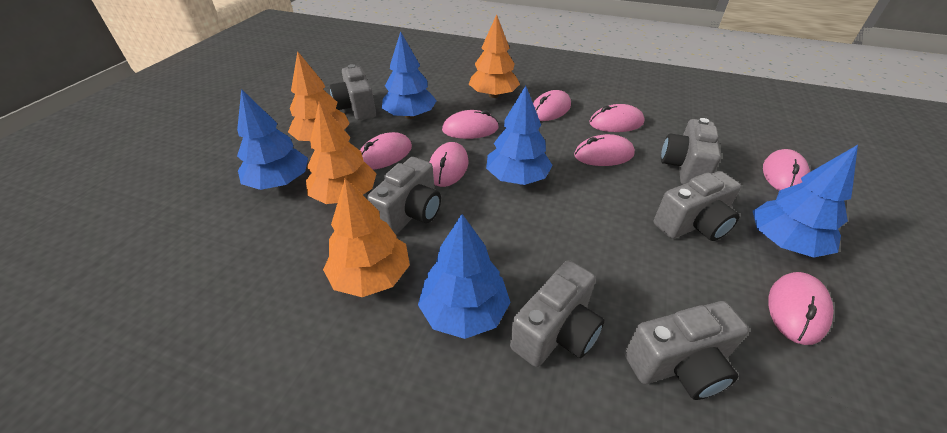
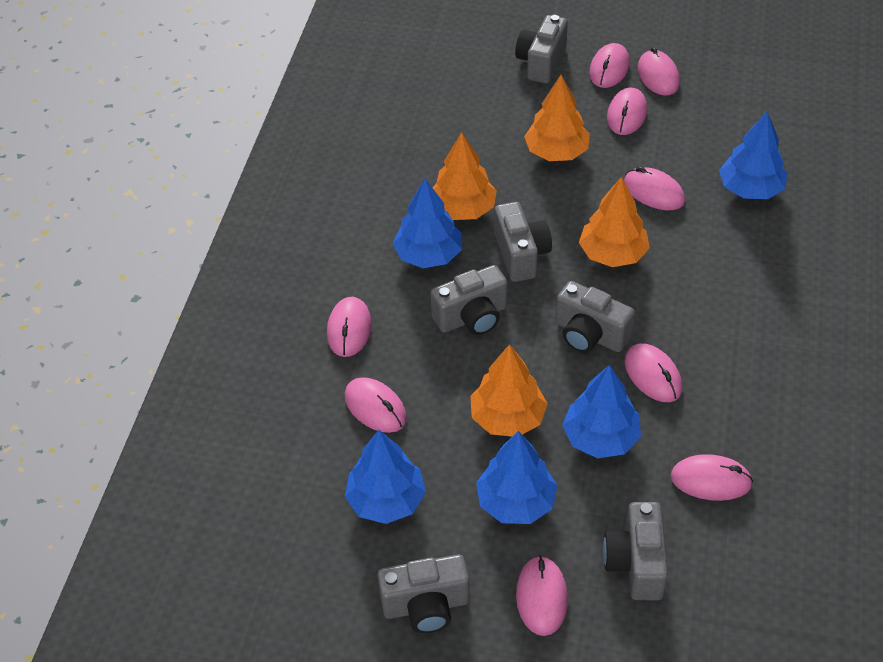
pink mouse: 8 -> 9

